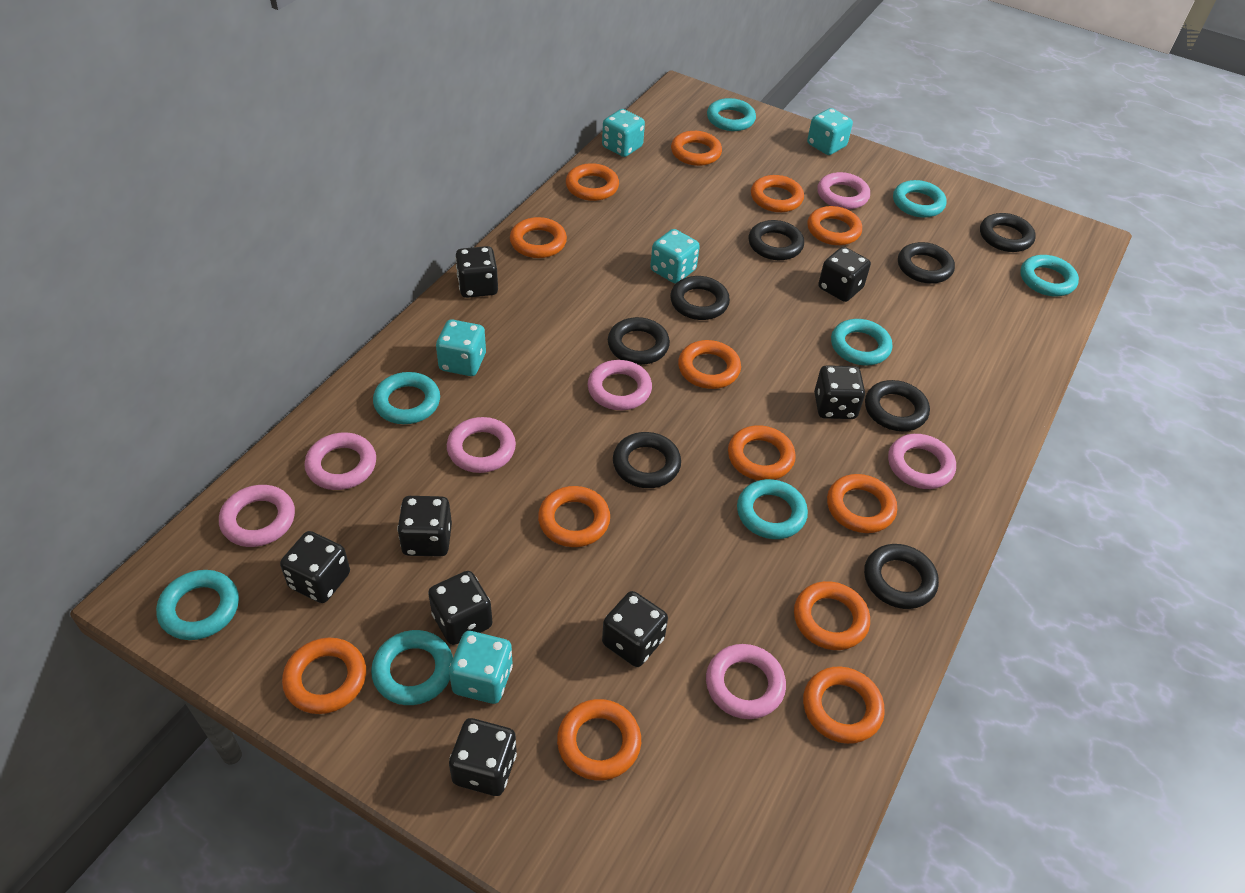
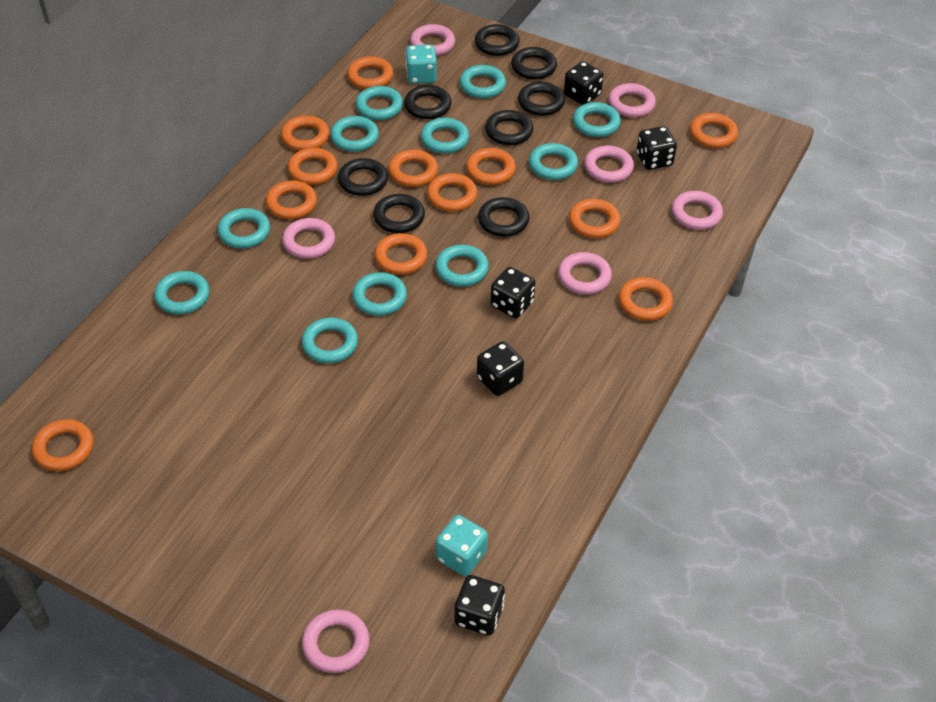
black dice: 8 -> 5
orange ring: 13 -> 12
turquoise dice: 5 -> 2
turquoise ring: 8 -> 11

